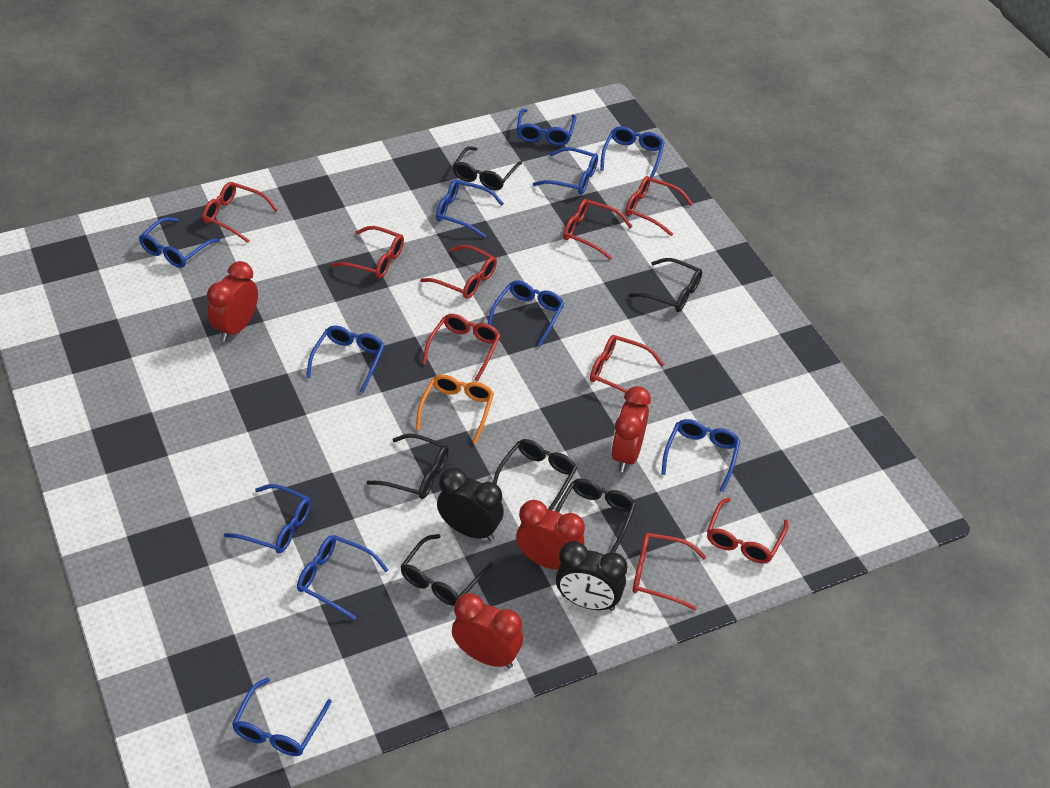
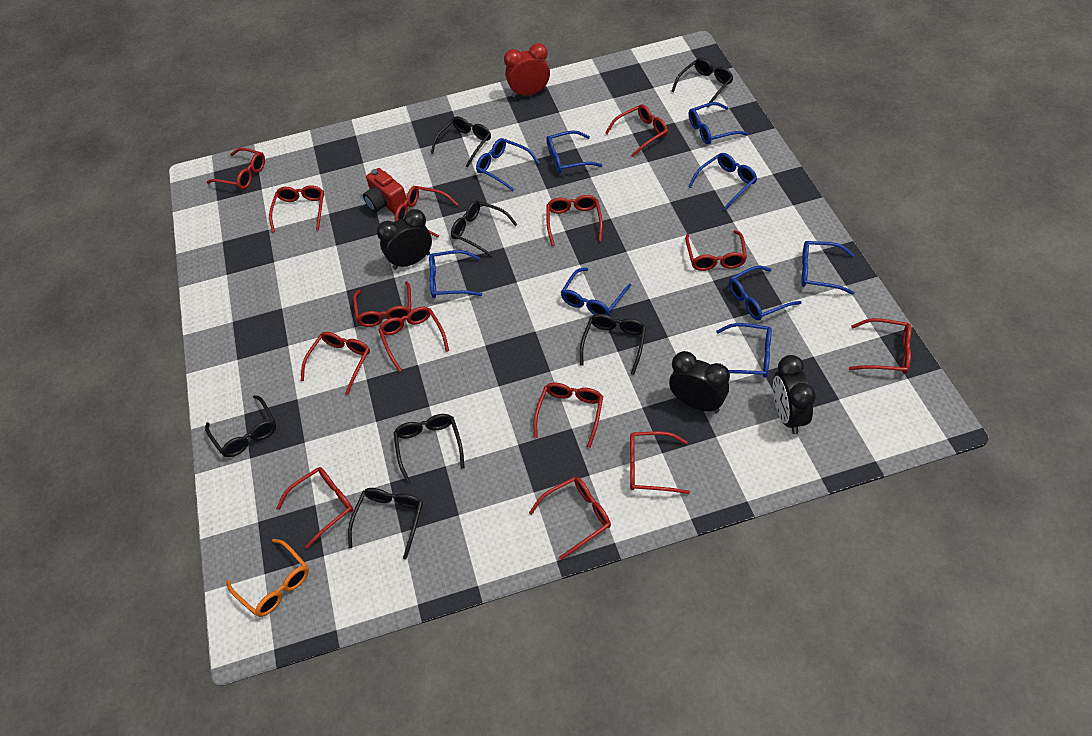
black clock: 2 -> 3
black glasses: 6 -> 7
blue glasses: 11 -> 9
red camera: 0 -> 1
red clock: 4 -> 1
red glasses: 9 -> 14

